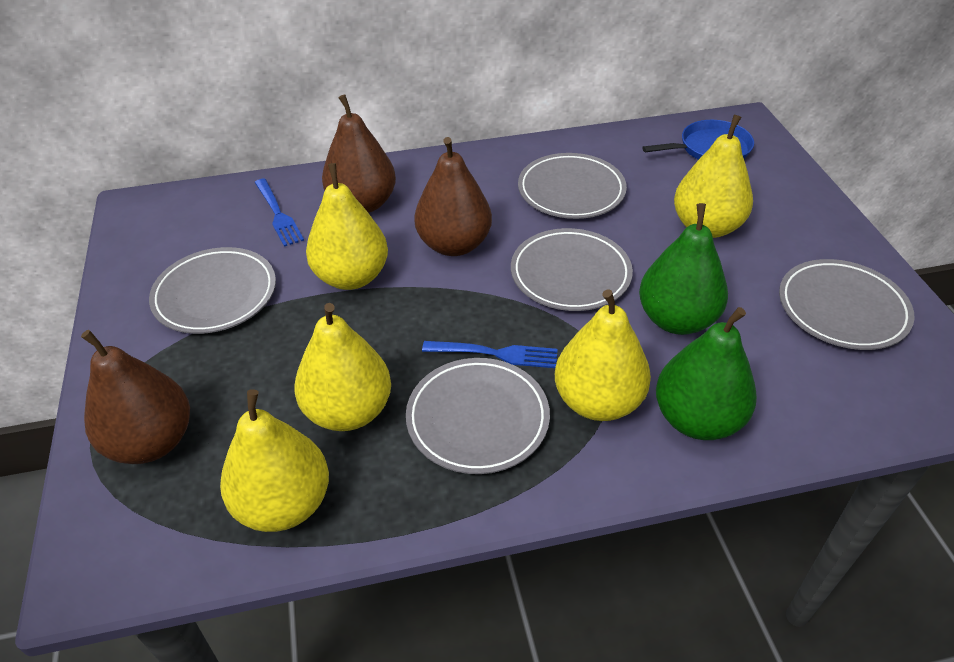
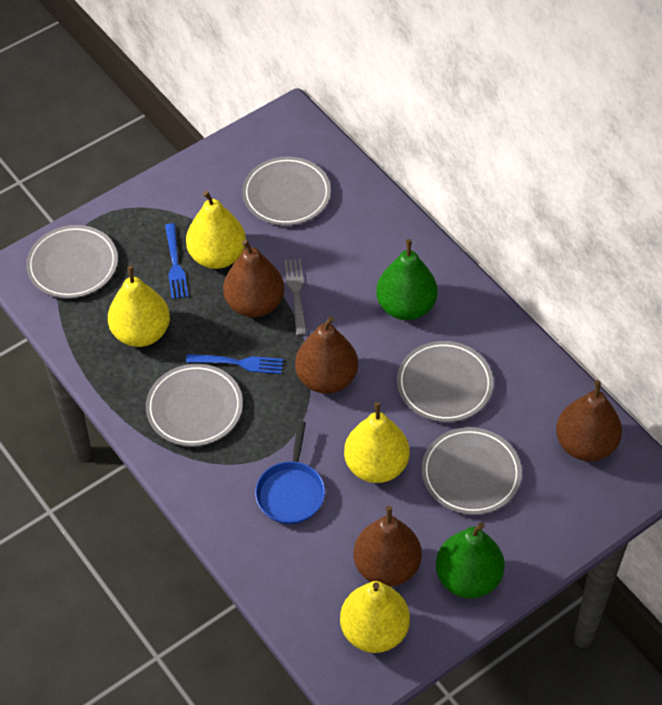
brown pear: 3 -> 4
grey fork: 0 -> 1
yellow pear: 5 -> 4

